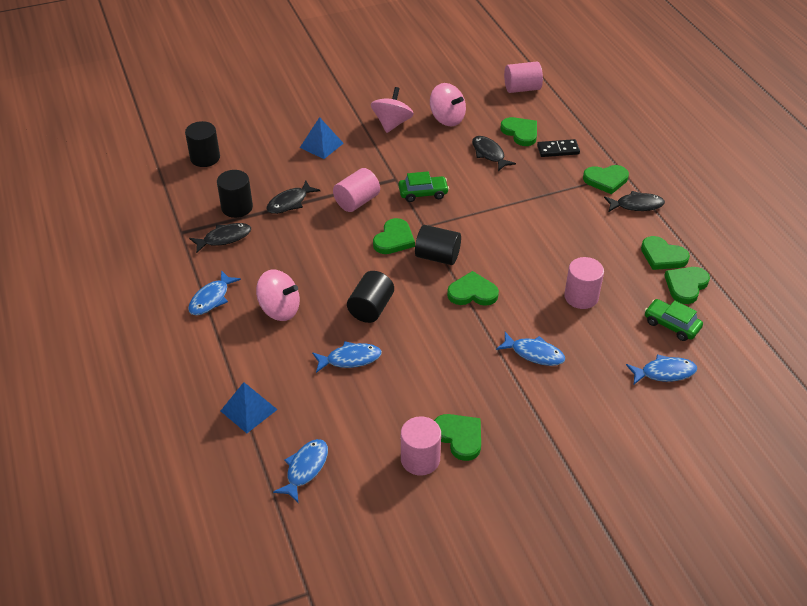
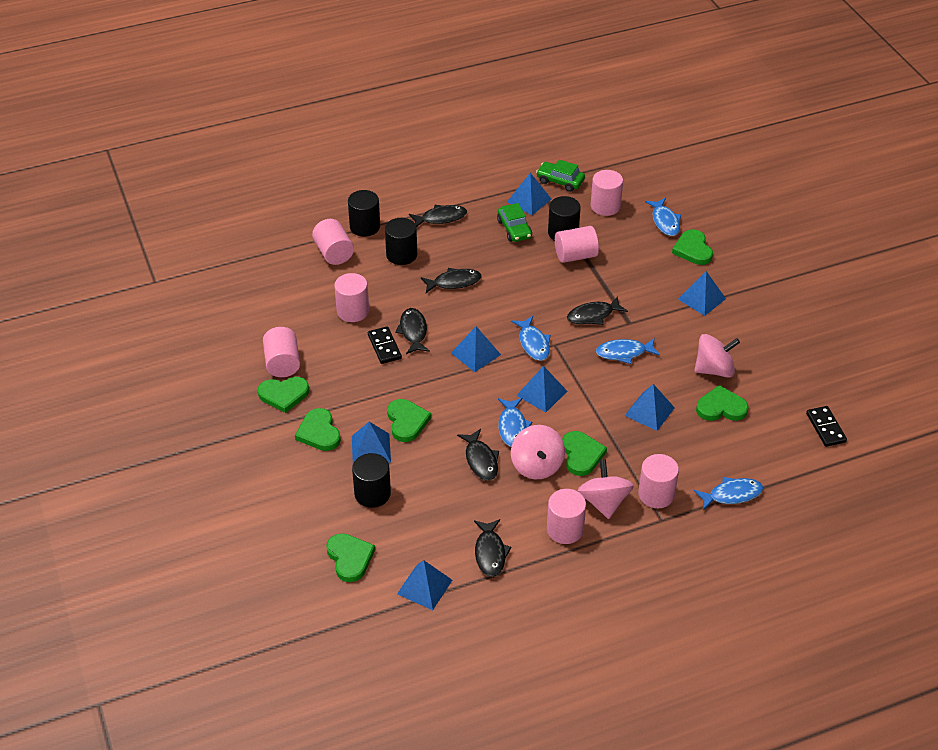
black domino: 1 -> 2
black fish: 4 -> 6
blue pyramid: 2 -> 7
pink cylinder: 4 -> 7

